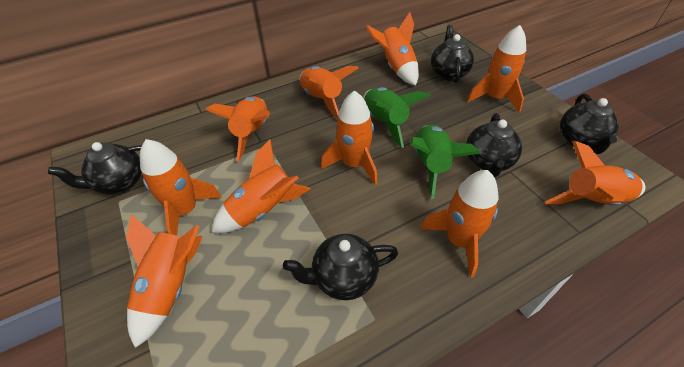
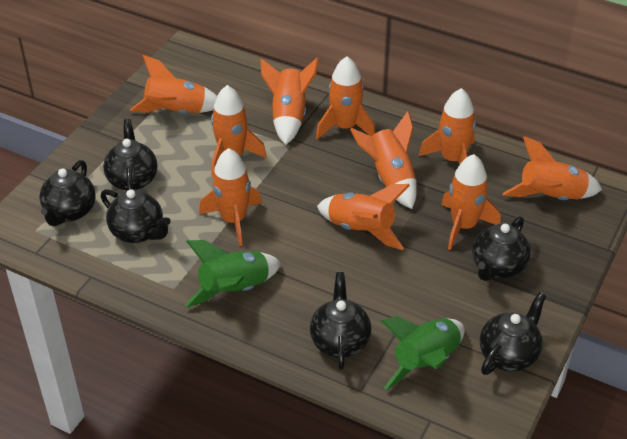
black teapot: 5 -> 6

